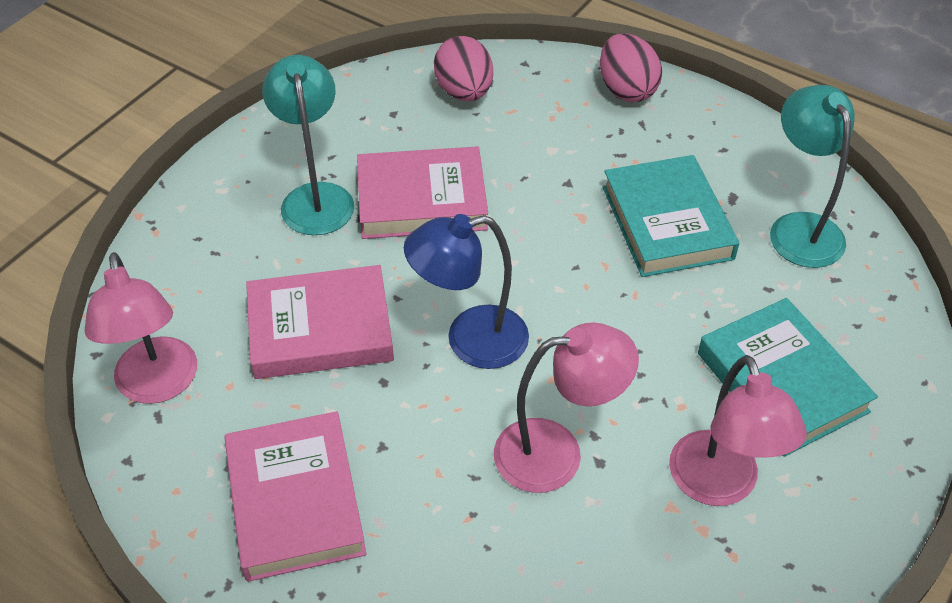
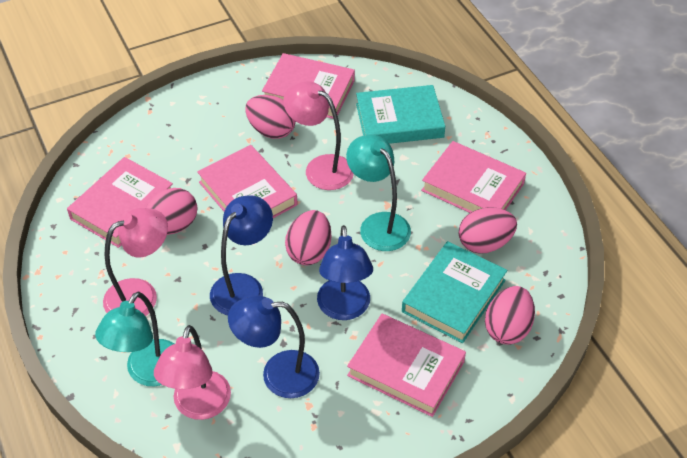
blue lamp: 1 -> 3
pink book: 3 -> 5
pink egg: 2 -> 5

